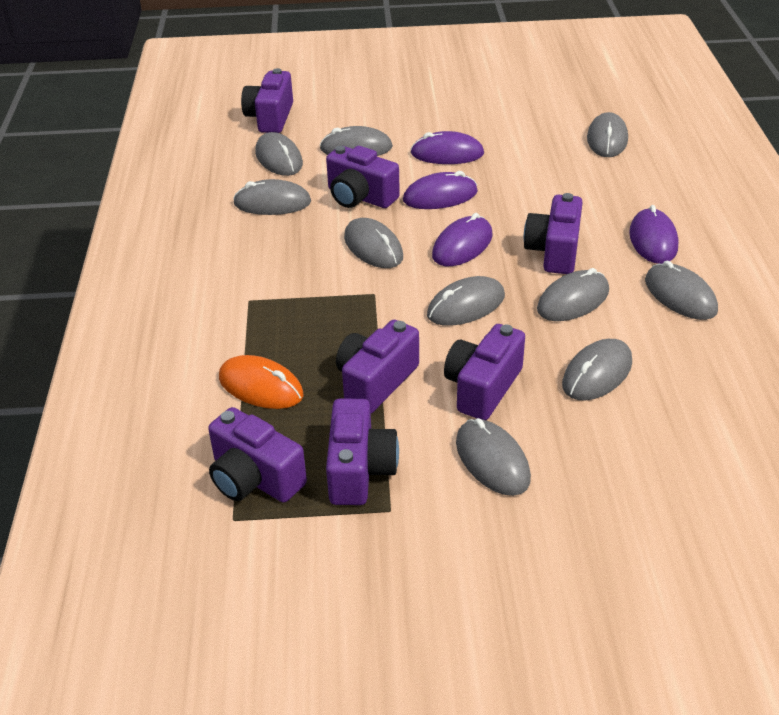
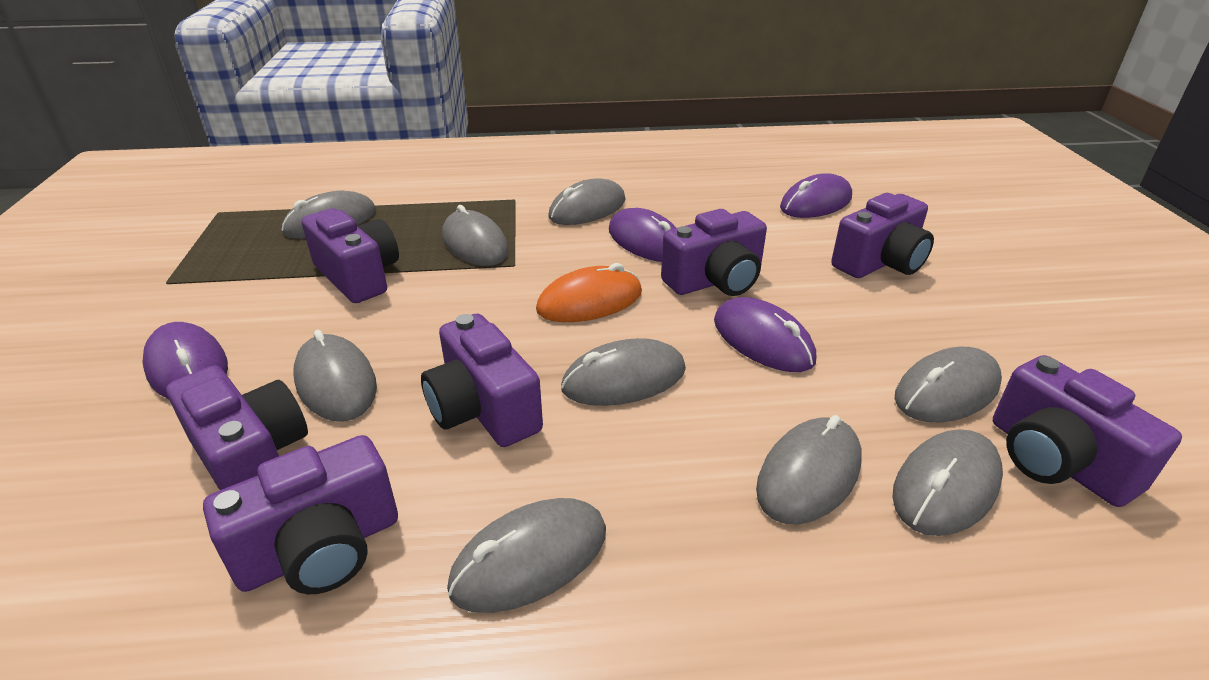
grey mouse: 10 -> 9

